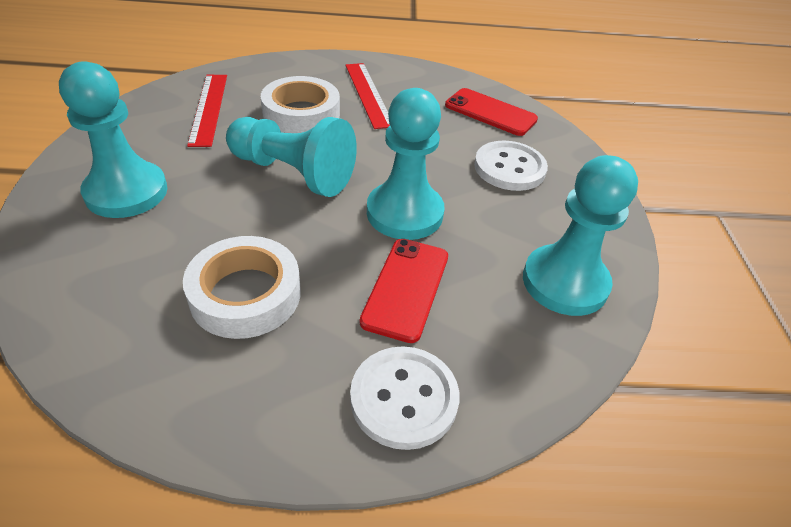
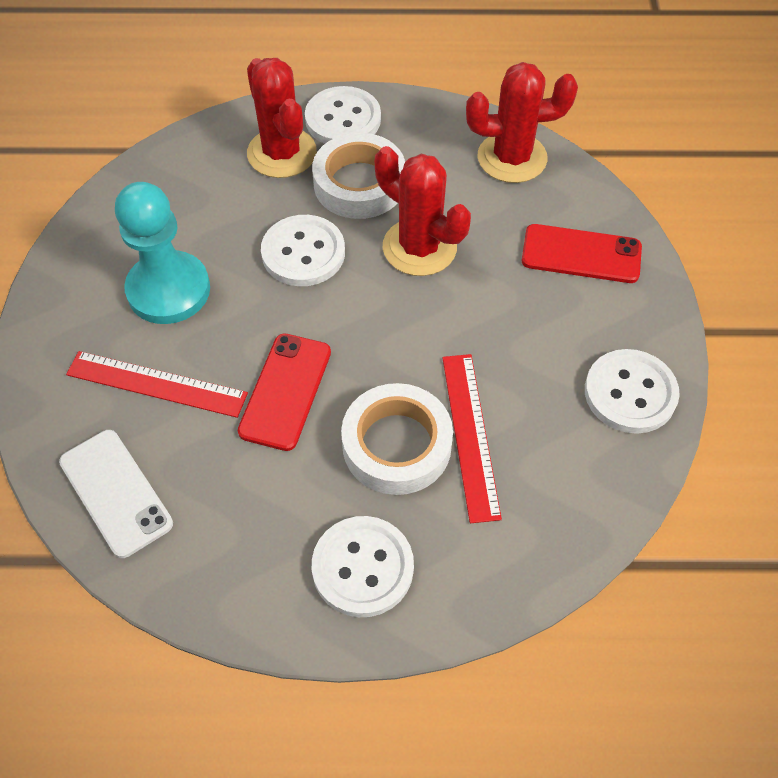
red cactus: 0 -> 3
turquoise pawn: 4 -> 1
white button: 2 -> 4
white phone: 0 -> 1

